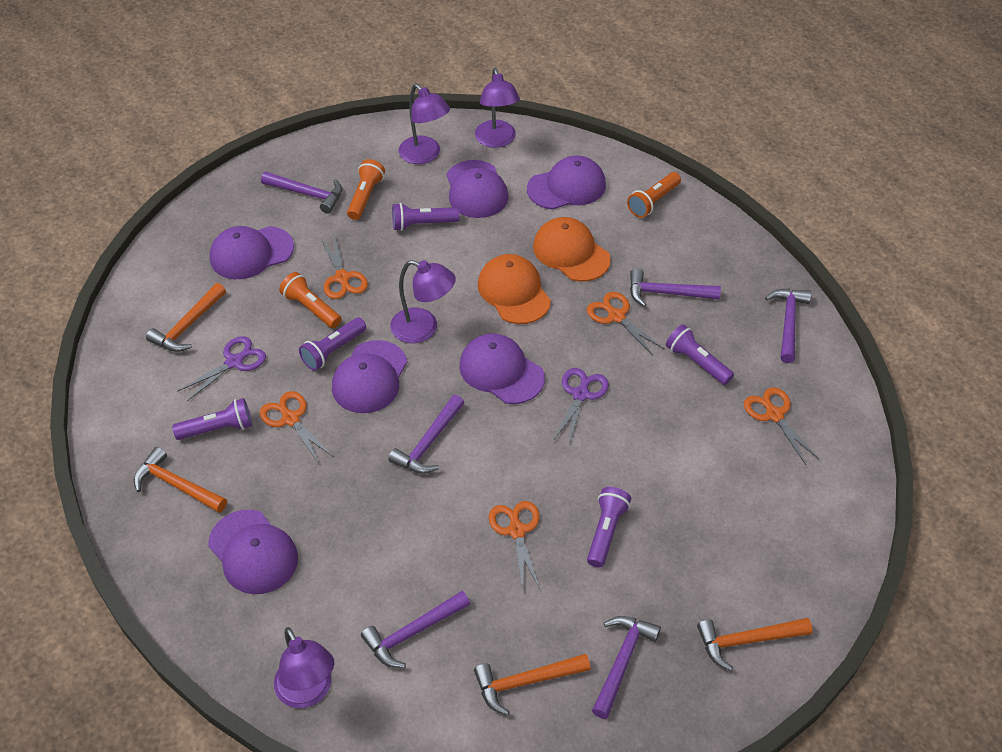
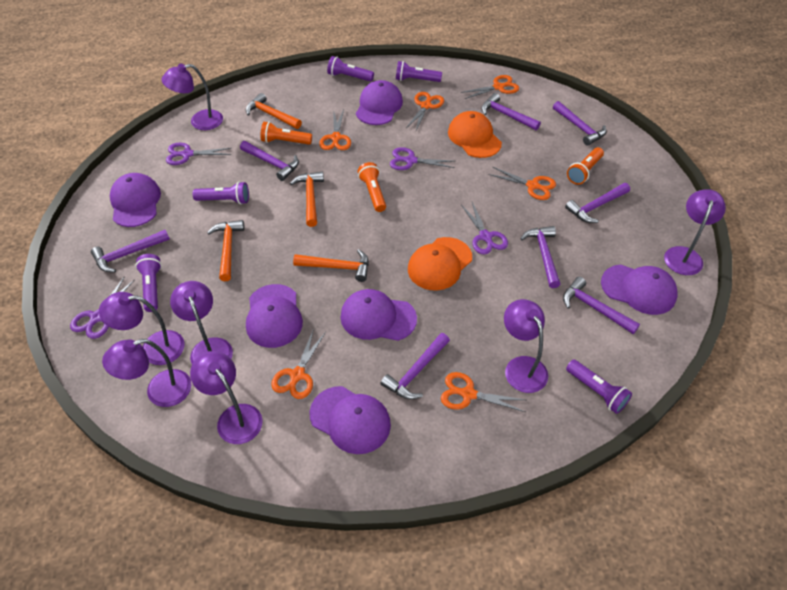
orange scissors: 5 -> 6
purple hammer: 6 -> 8
purple lamp: 4 -> 7
purple scissors: 2 -> 4

